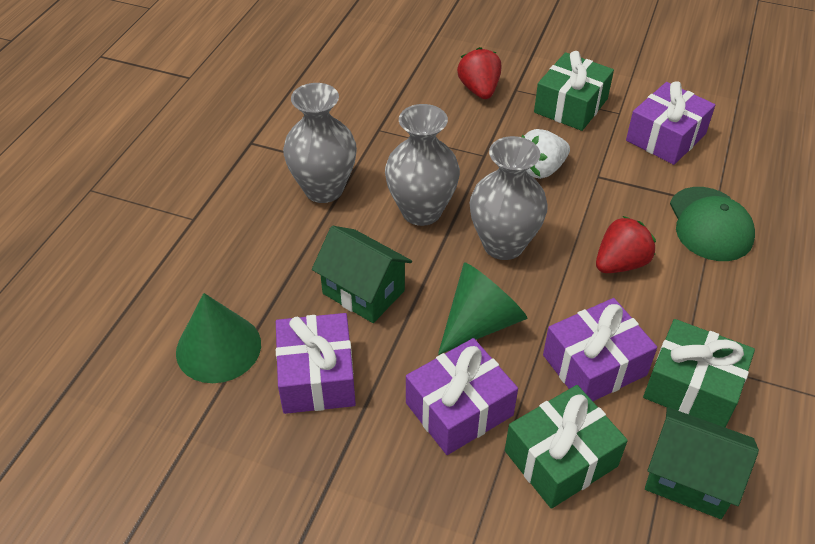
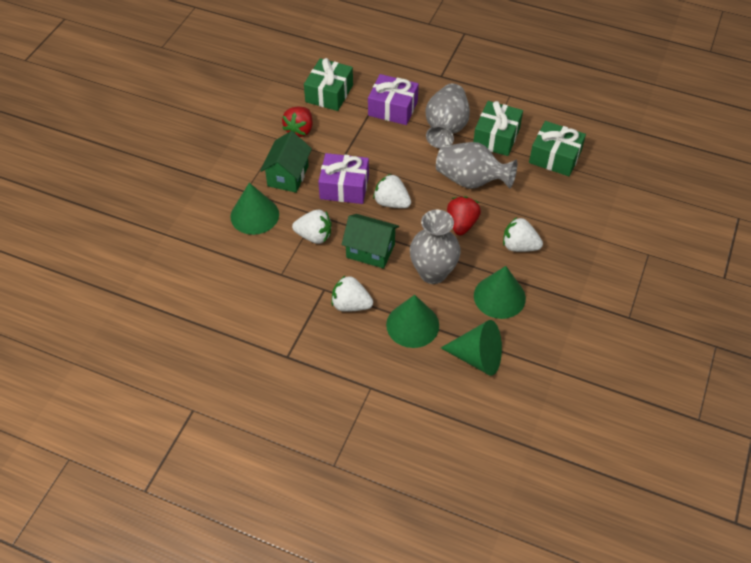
green cap: 1 -> 0
green cone: 2 -> 4
purple gift: 4 -> 2
white strawberry: 1 -> 4

